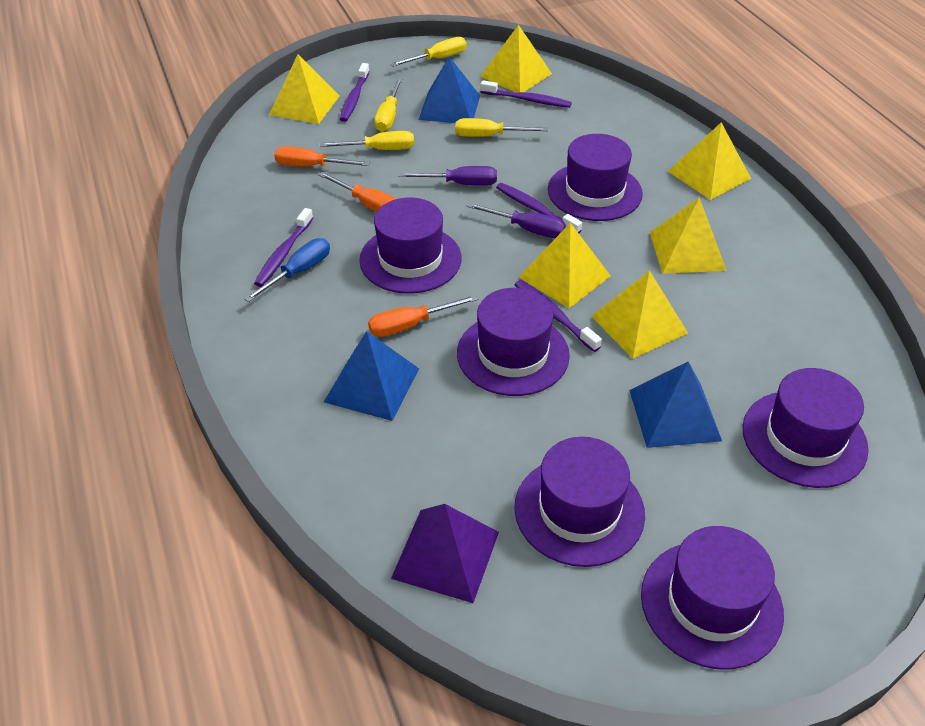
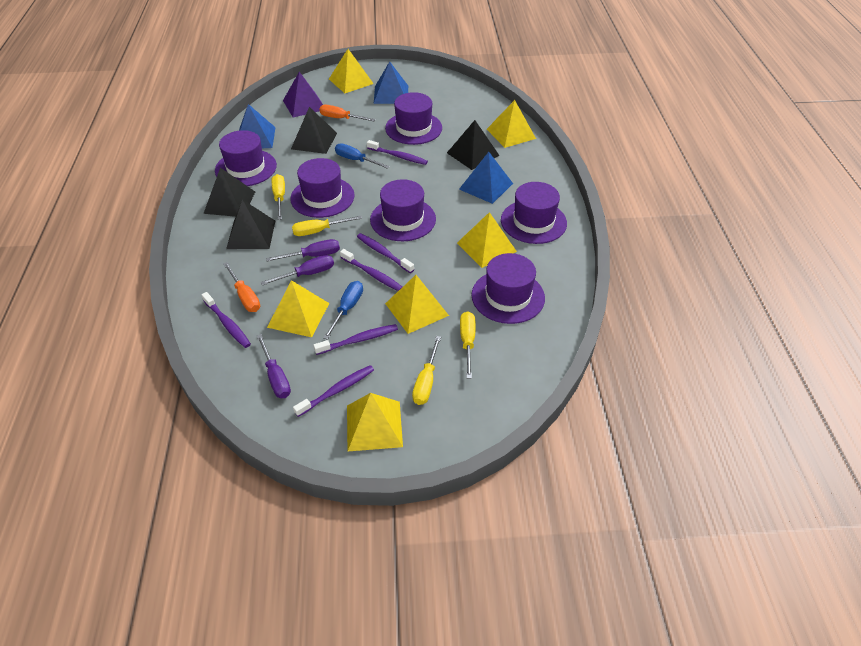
black pyramid: 0 -> 4
blue screwdriver: 1 -> 2
orange screwdriver: 3 -> 2
purple screwdriver: 2 -> 3
purple toothbrush: 5 -> 6

